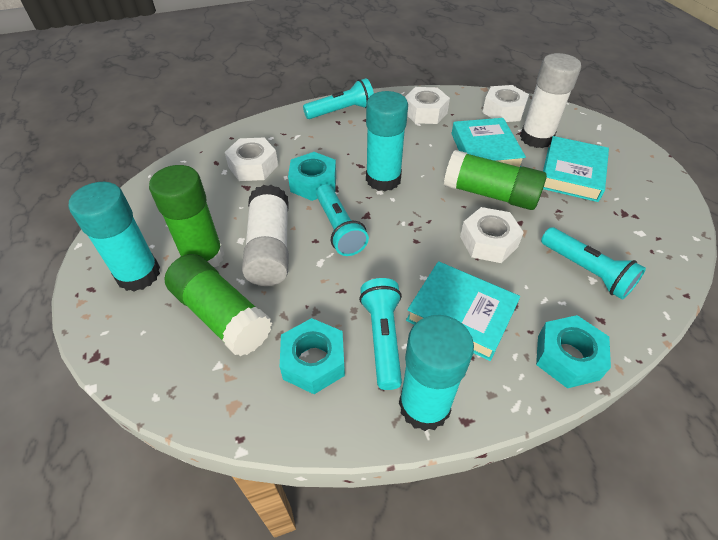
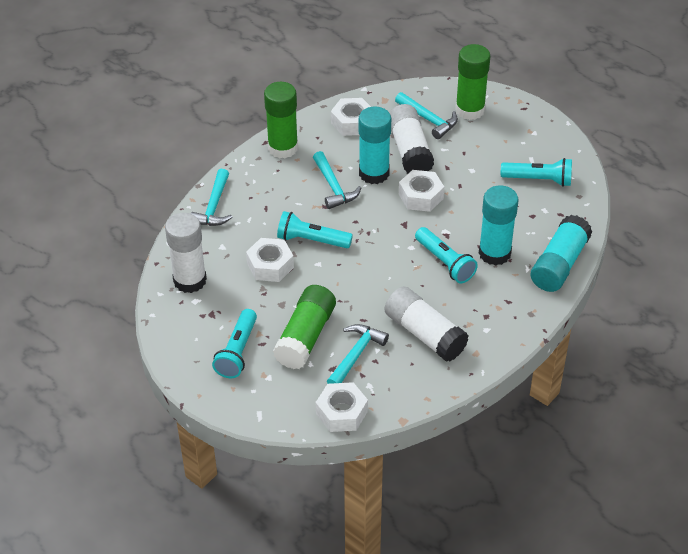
turquoise book: 3 -> 0
turquoise hammer: 0 -> 4
turquoise nut: 3 -> 0
white glue stick: 2 -> 3

